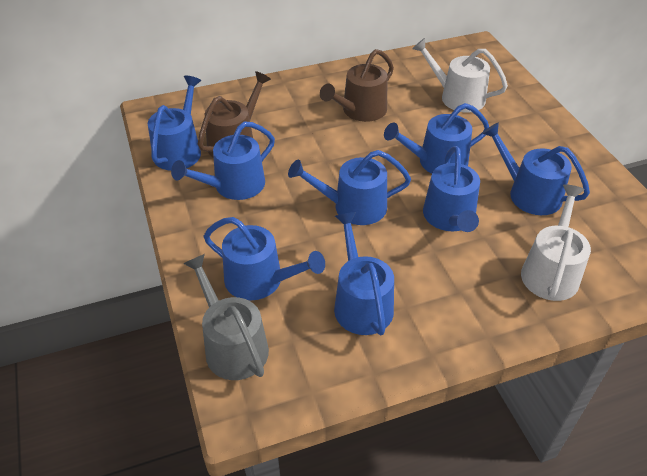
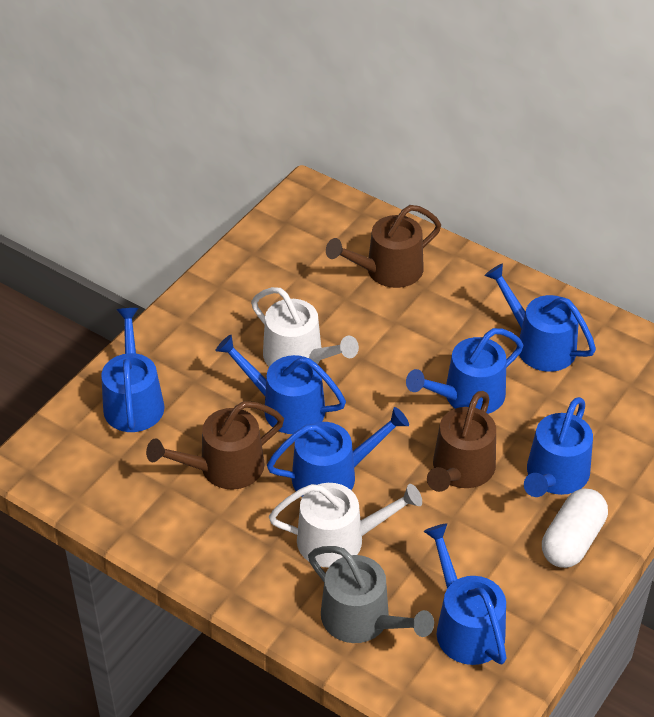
blue watering can: 8 -> 7
brown watering can: 2 -> 3
white capsule: 0 -> 1

